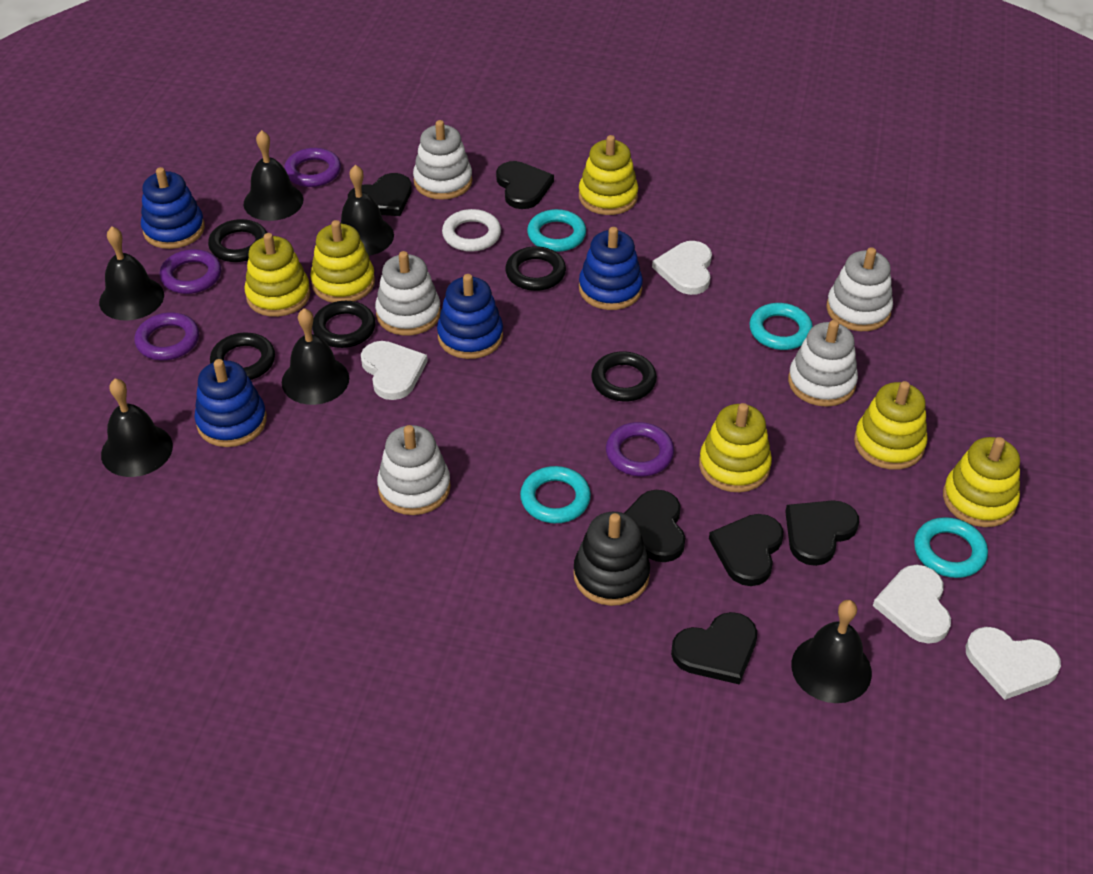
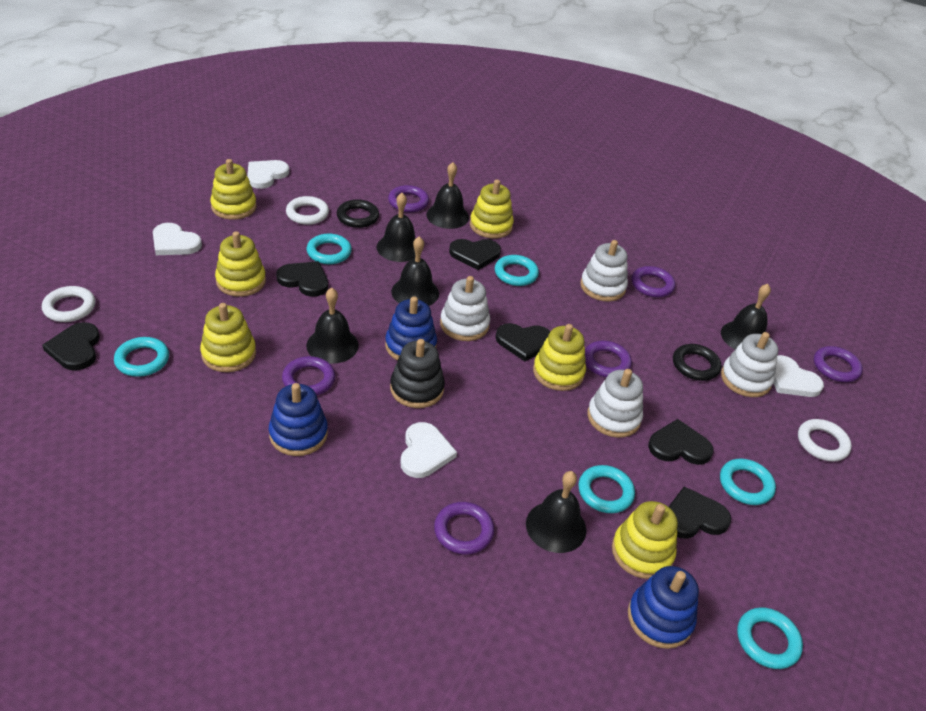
black ring: 5 -> 2
blue stacking toy: 4 -> 3
purple ring: 4 -> 6
turquoise ring: 4 -> 6
white ring: 1 -> 3
white stacking toy: 5 -> 4

